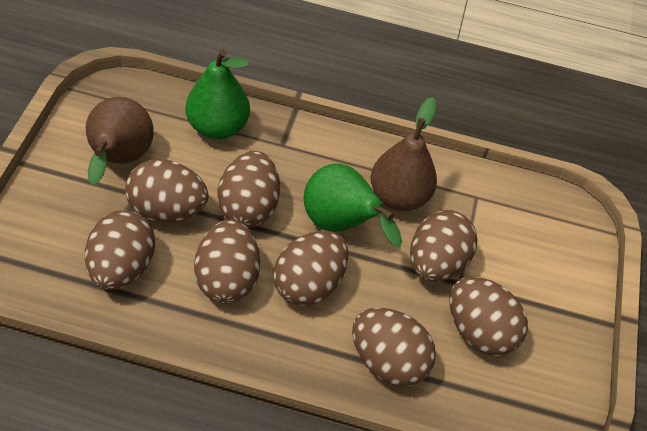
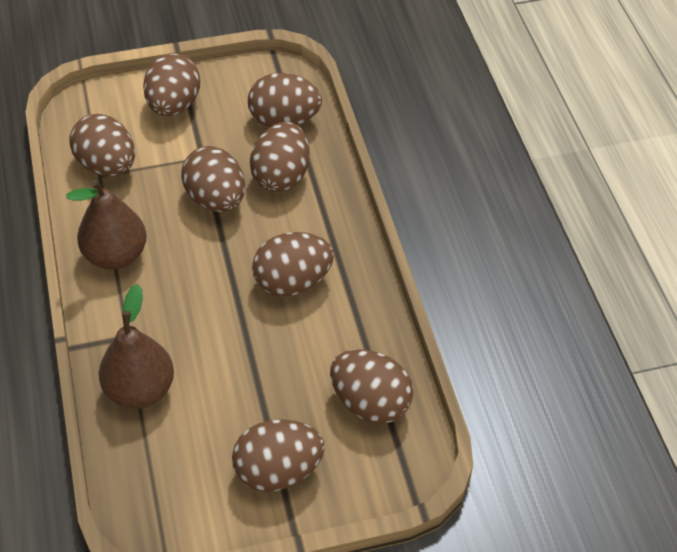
green pear: 2 -> 0

